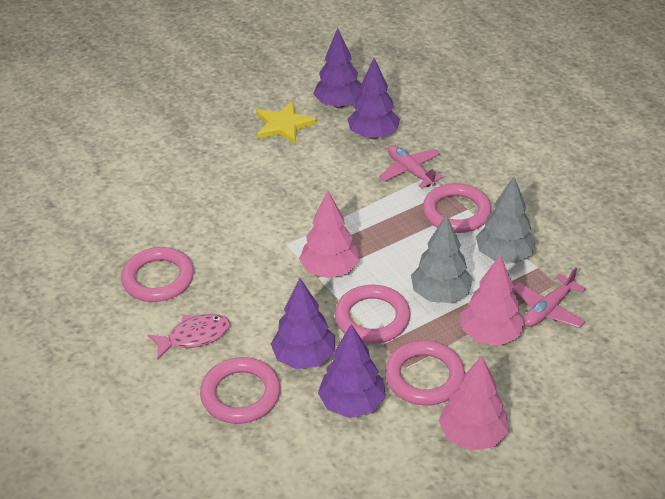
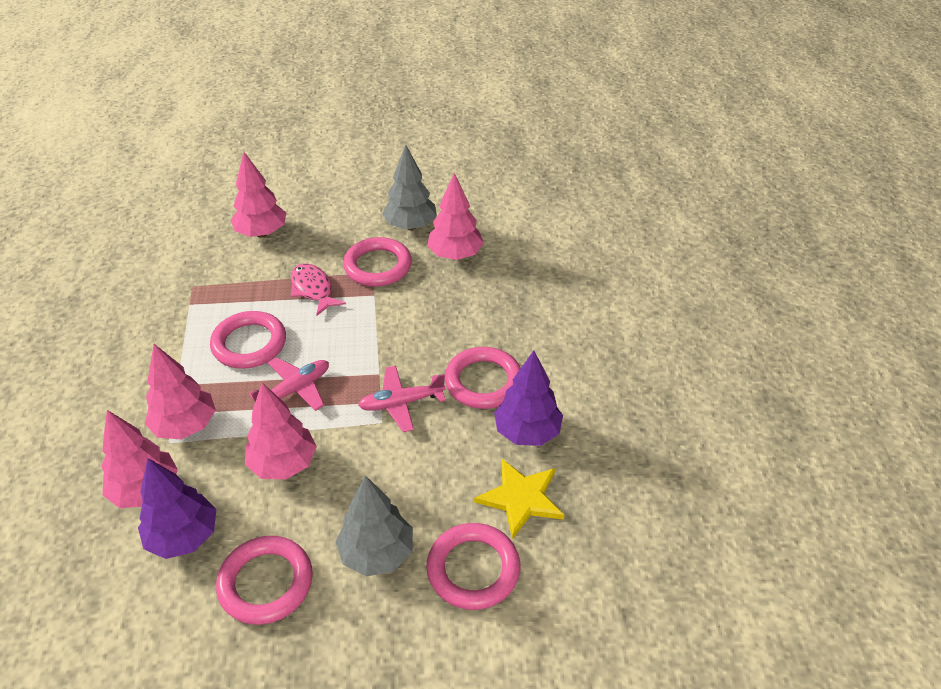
pink tree: 3 -> 5
purple tree: 4 -> 2

